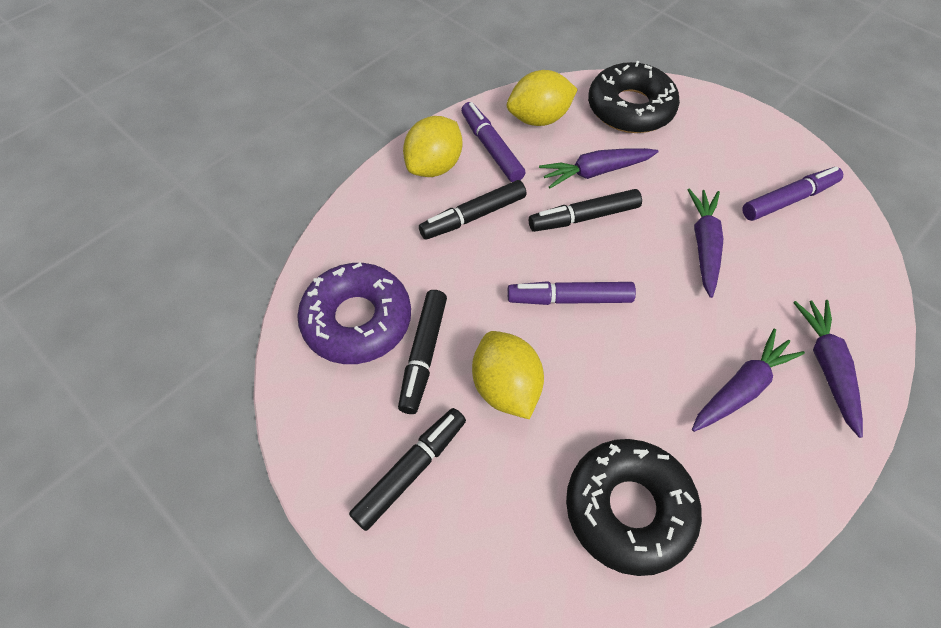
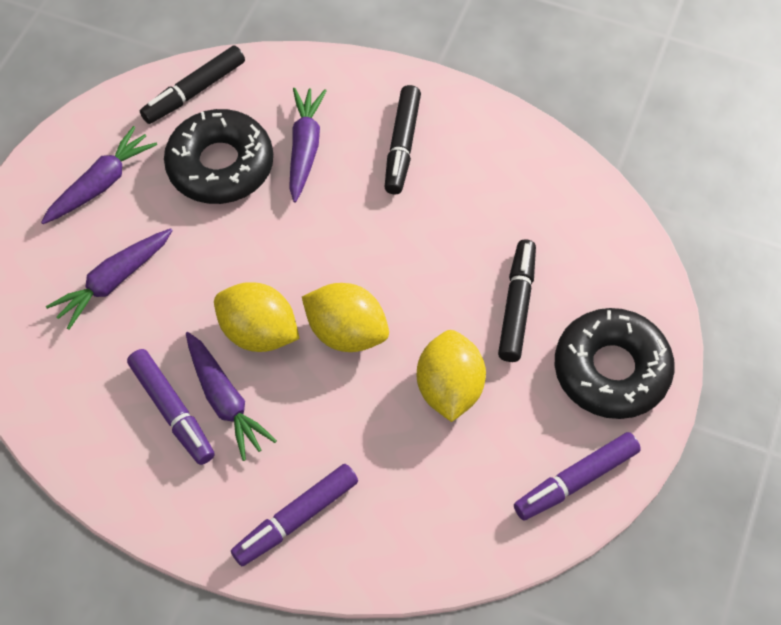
black marker: 4 -> 3
purple donut: 1 -> 0

